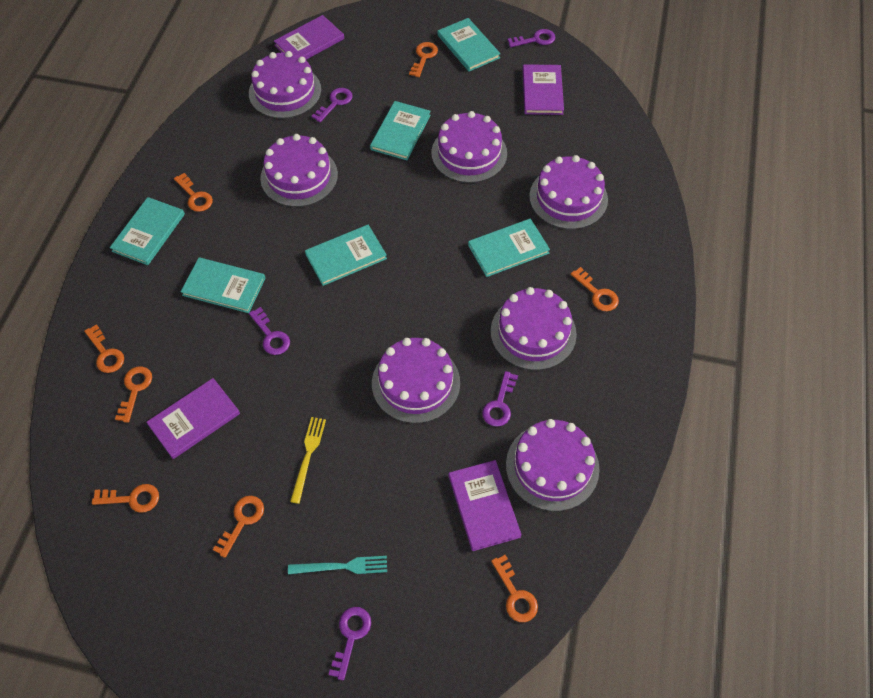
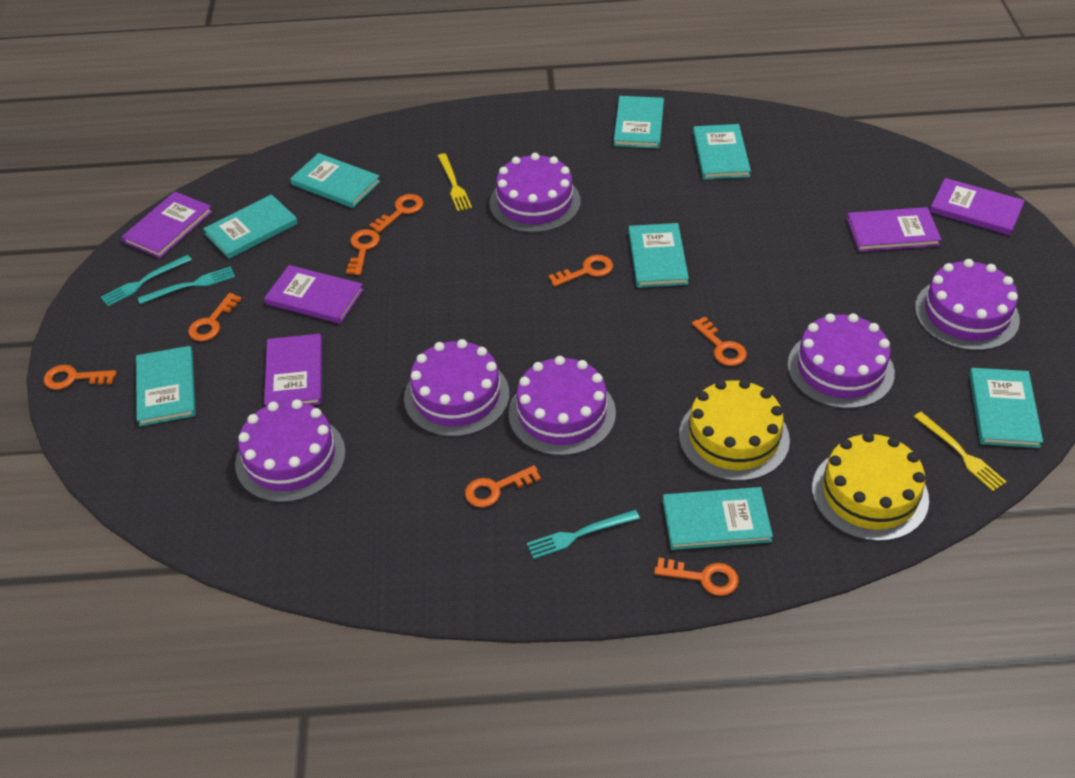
purple book: 4 -> 5
purple cake: 7 -> 6
purple key: 5 -> 0
turquoise book: 6 -> 8
turquoise fork: 1 -> 3
yellow cake: 0 -> 2
yellow fork: 1 -> 2

